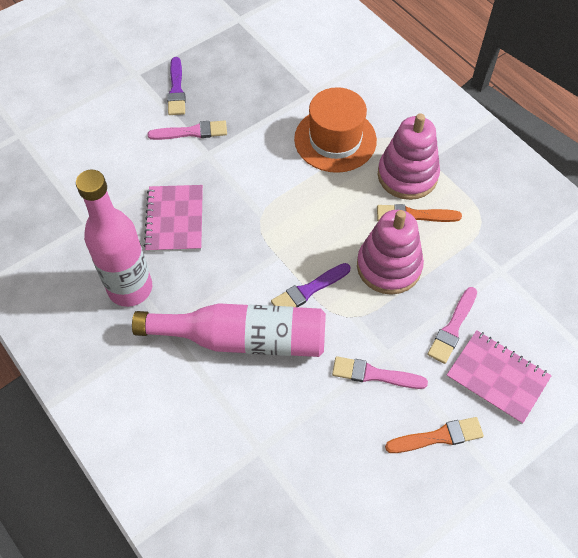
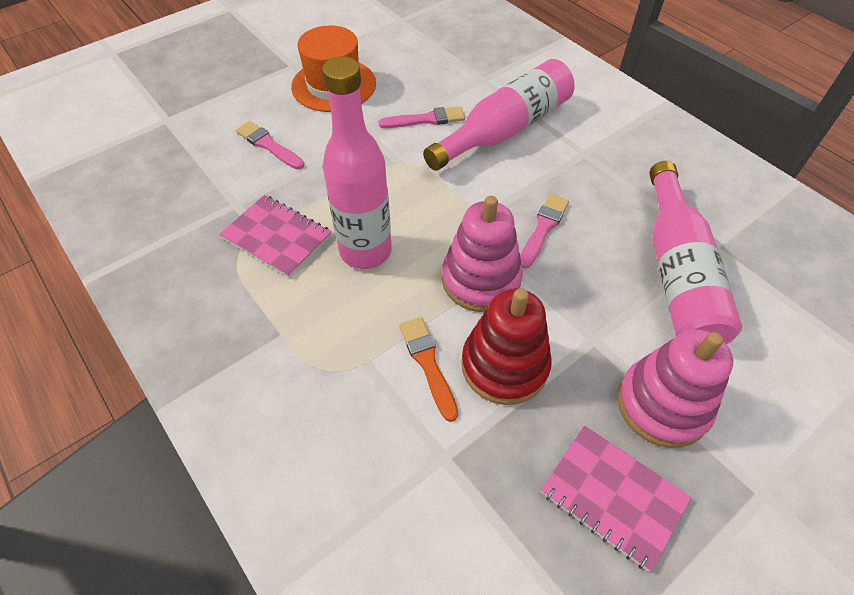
orange brush: 2 -> 1
pink bottle: 2 -> 3
purple brush: 2 -> 0
red stacking toy: 0 -> 1

